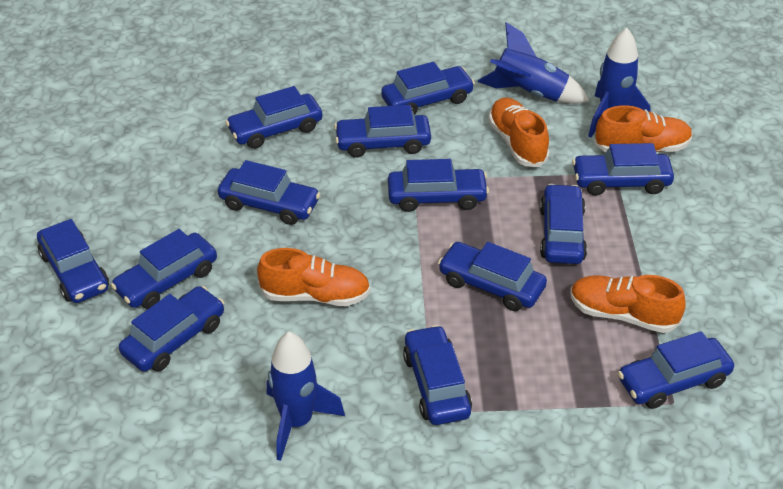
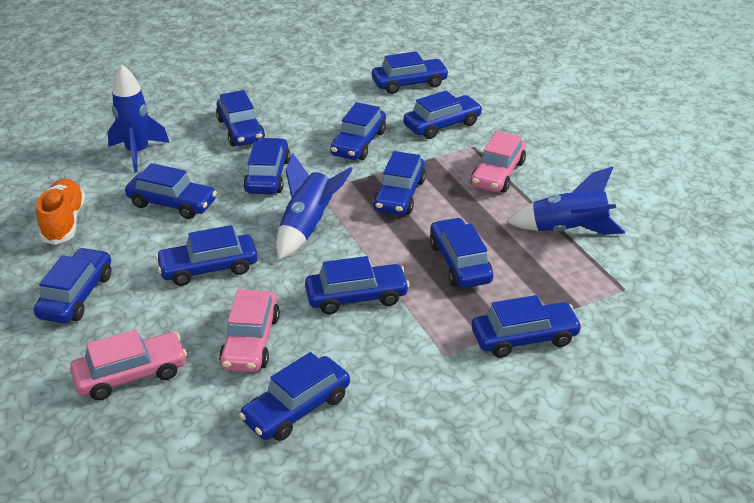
orange shoe: 4 -> 1
pink car: 0 -> 3

